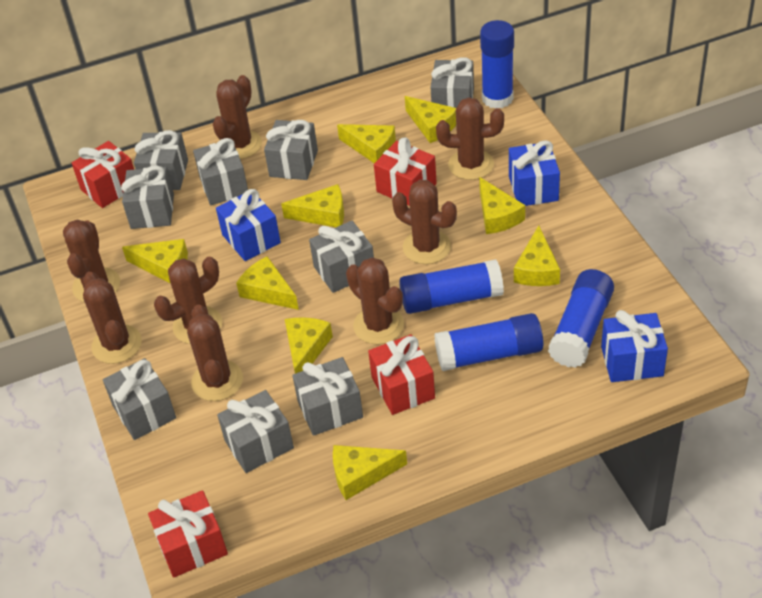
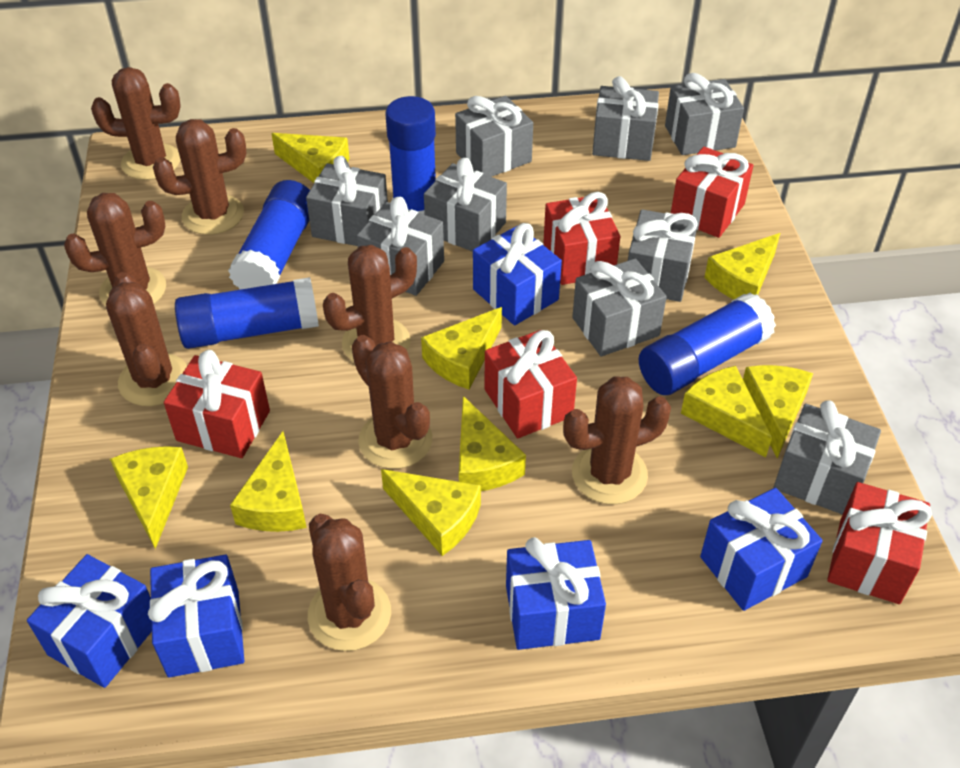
blue gift: 3 -> 5
red gift: 4 -> 5

